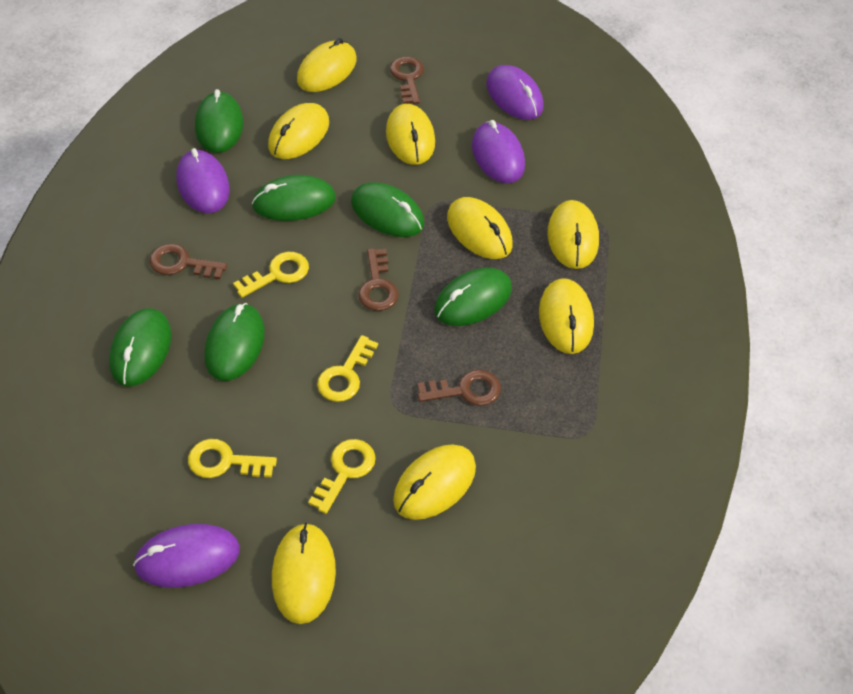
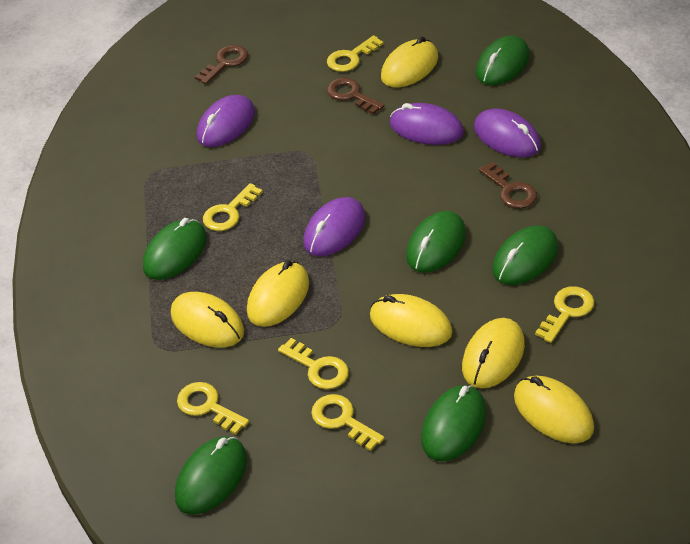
brown key: 4 -> 3
yellow key: 4 -> 6
yellow mouse: 8 -> 6

